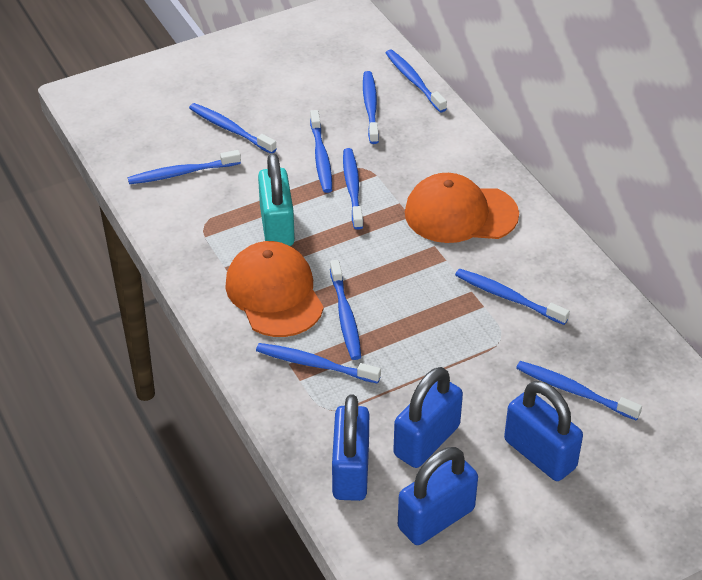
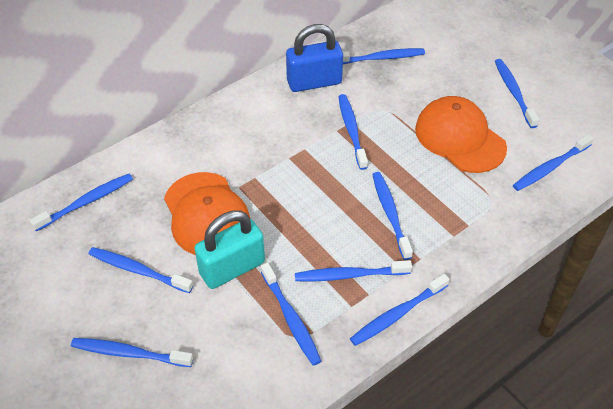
blue padlock: 4 -> 1
blue toothbrush: 10 -> 11

